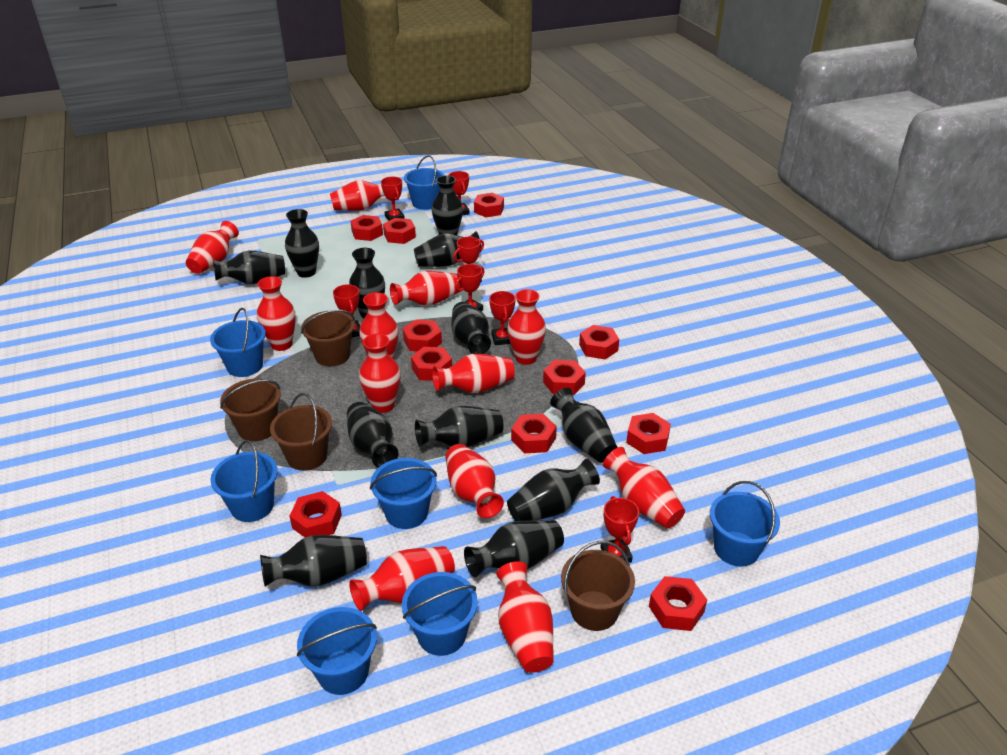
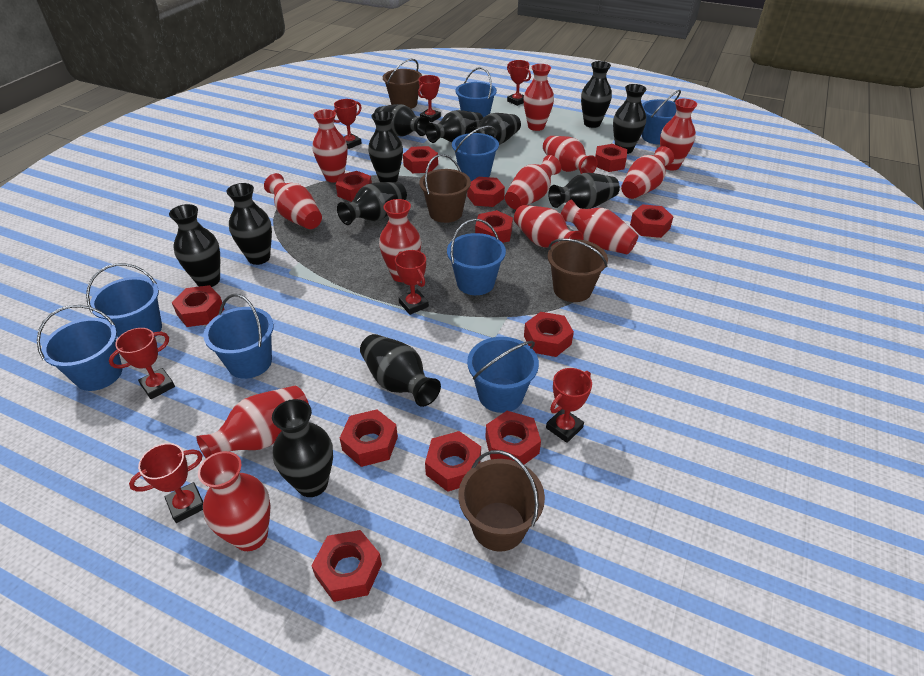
blue bucket: 7 -> 8
red nut: 11 -> 12

